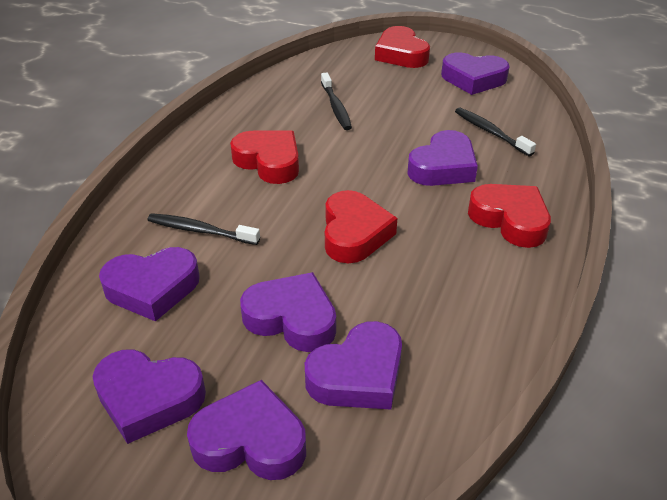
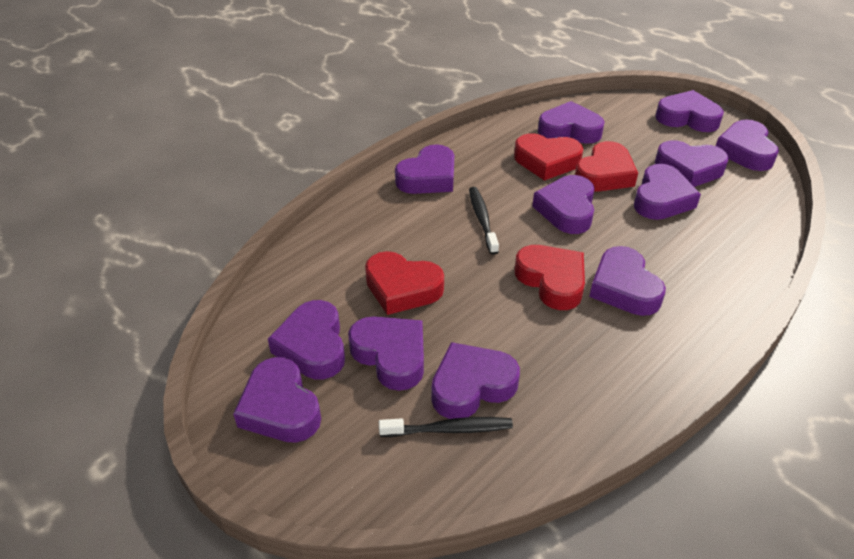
black toothbrush: 3 -> 2
purple heart: 7 -> 12

